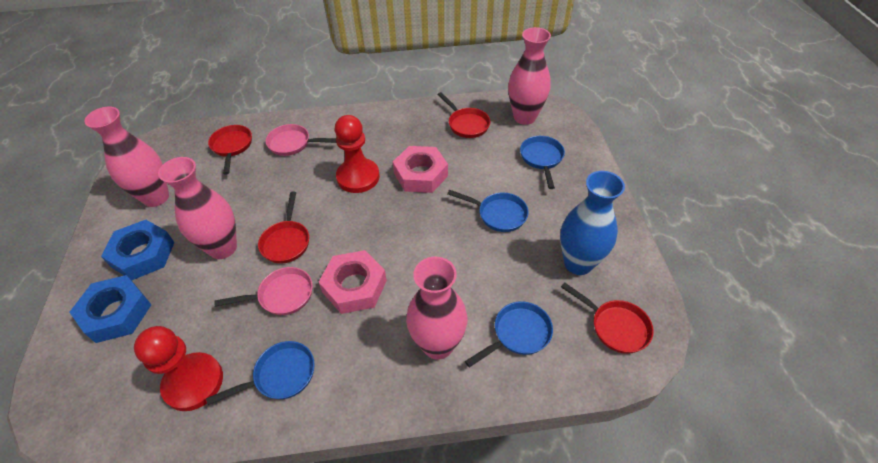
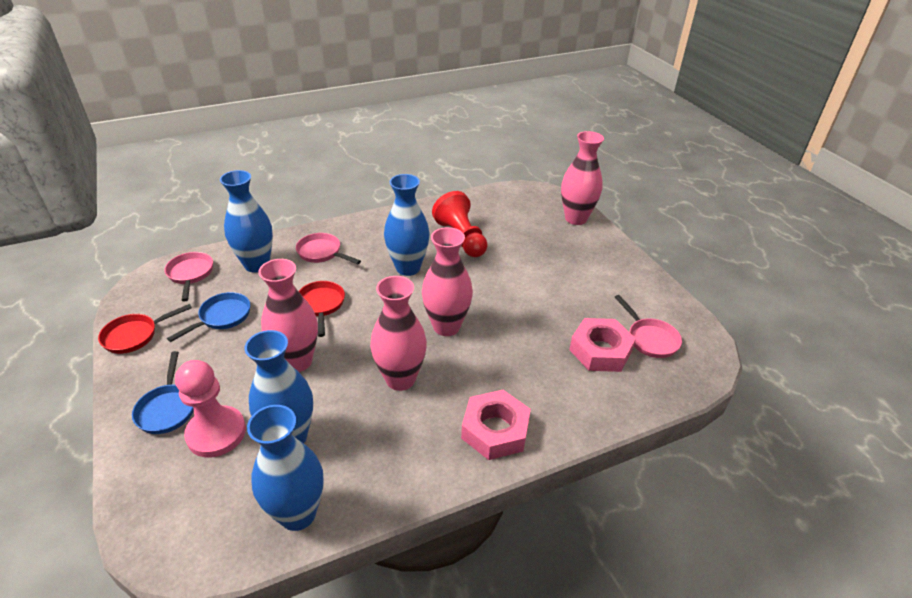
blue nut: 2 -> 0
blue pan: 4 -> 2
blue vase: 1 -> 4
pink pan: 2 -> 3
pink pawn: 0 -> 1
red pan: 4 -> 2
red pawn: 2 -> 1

